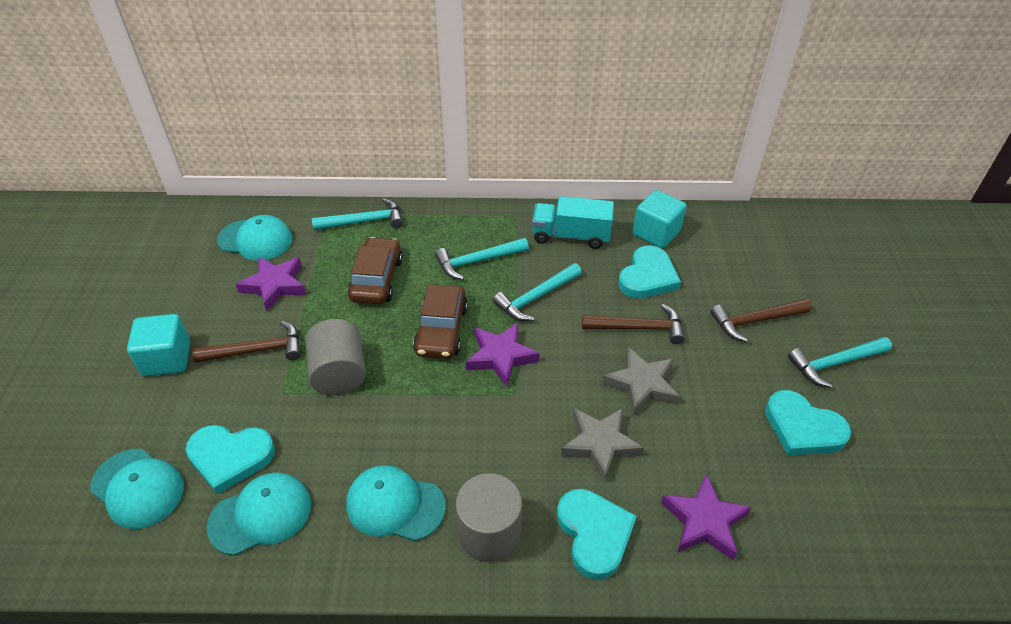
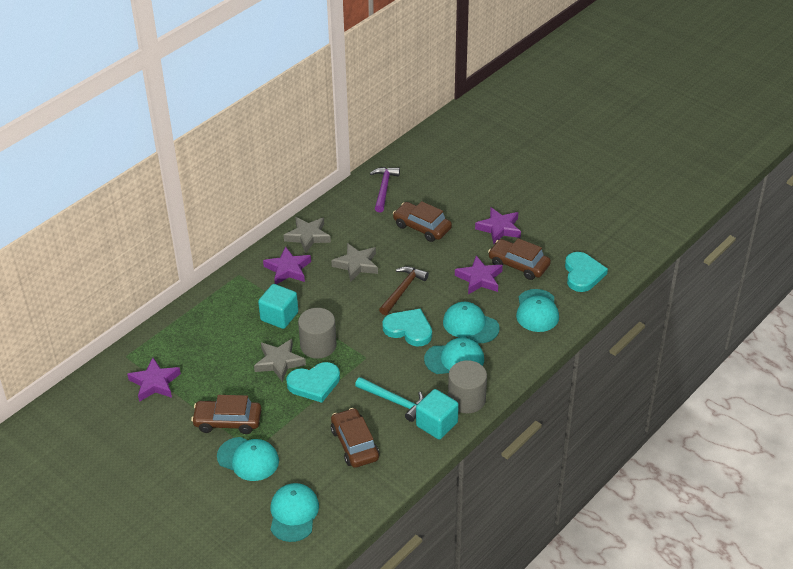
brown car: 2 -> 4
brown hammer: 3 -> 1
grey star: 2 -> 3
purple hammer: 0 -> 1
purple star: 3 -> 4
turquoise cap: 4 -> 5
turquoise hammer: 4 -> 1
turquoise heart: 4 -> 3
turquoise truck: 1 -> 0

